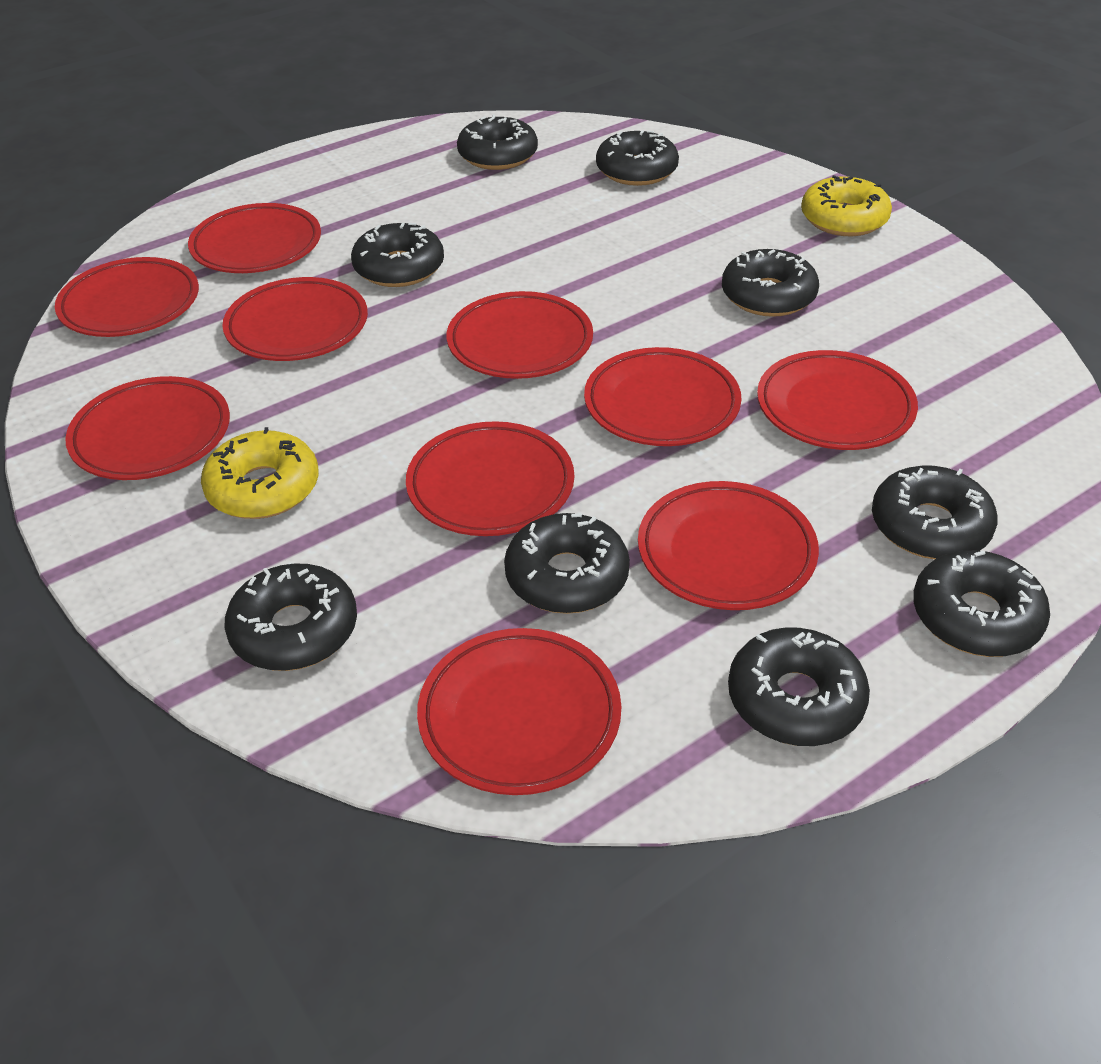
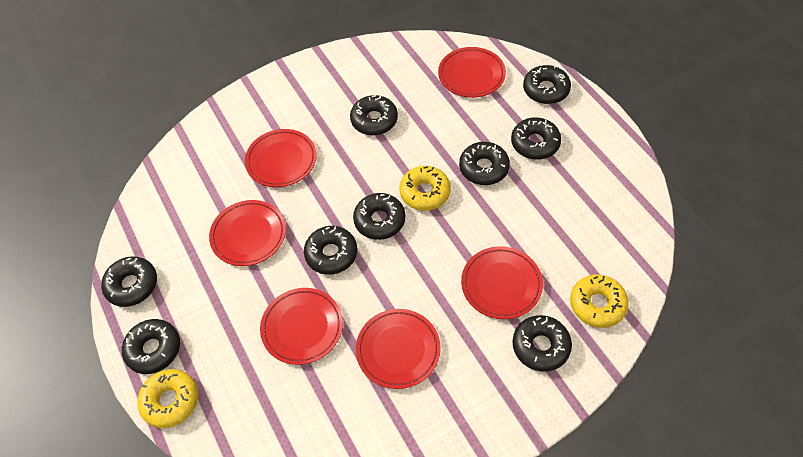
red plate: 10 -> 6
yellow donut: 2 -> 3

